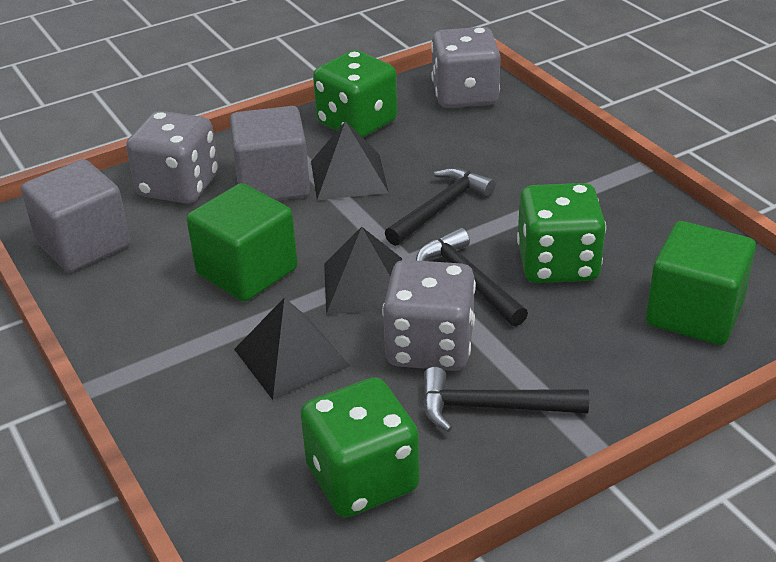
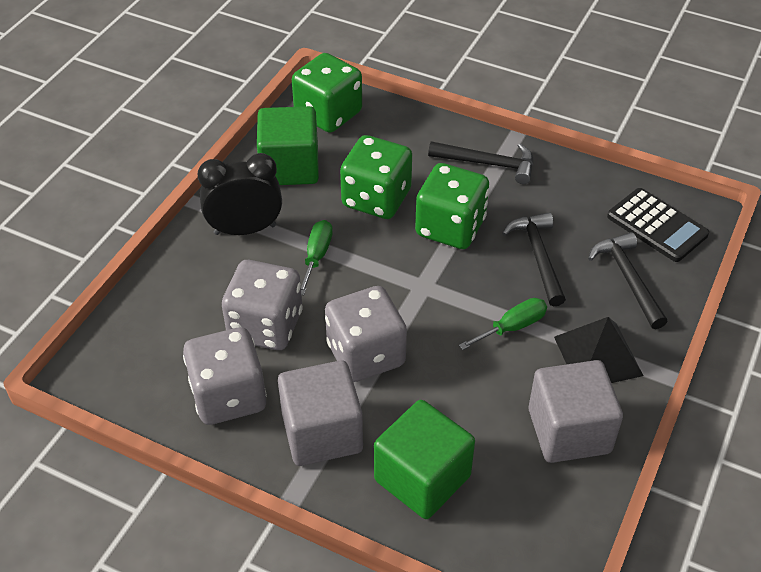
black calculator: 0 -> 1
black clock: 0 -> 1
black pyramid: 3 -> 1
green screwdriver: 0 -> 2

